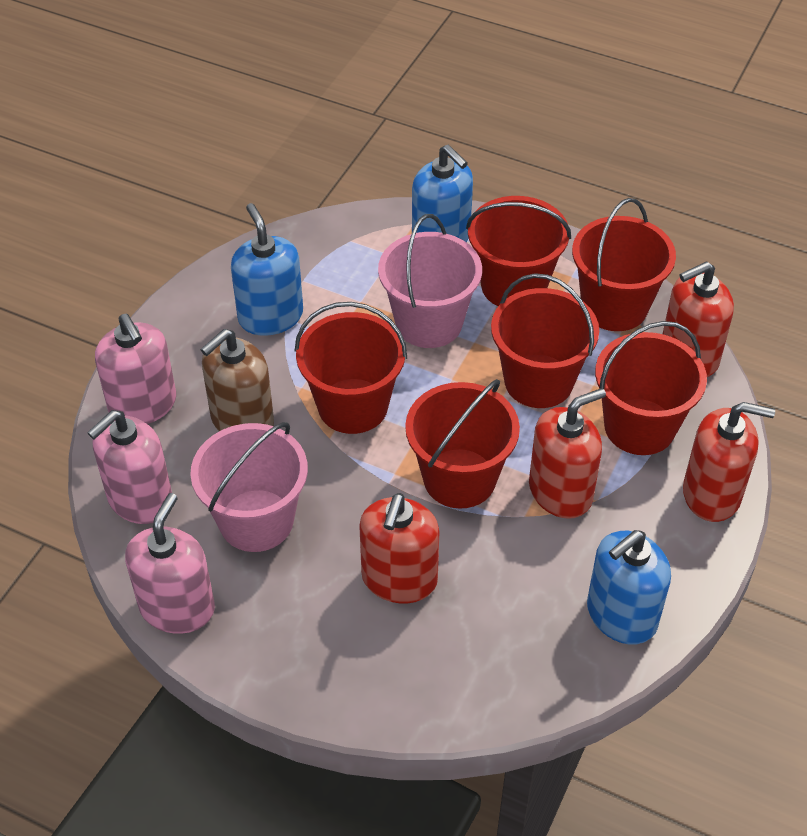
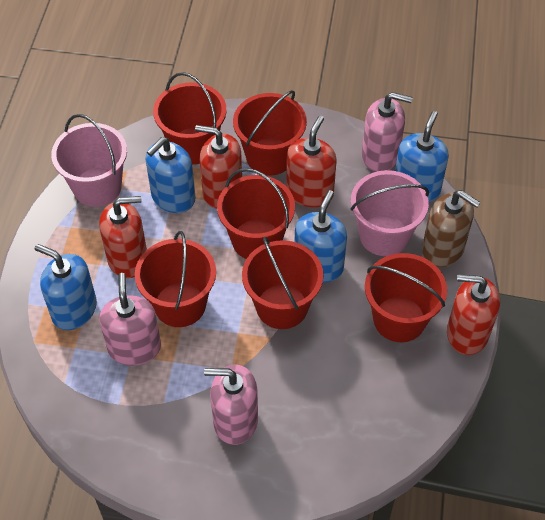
blue soap dispenser: 3 -> 4

